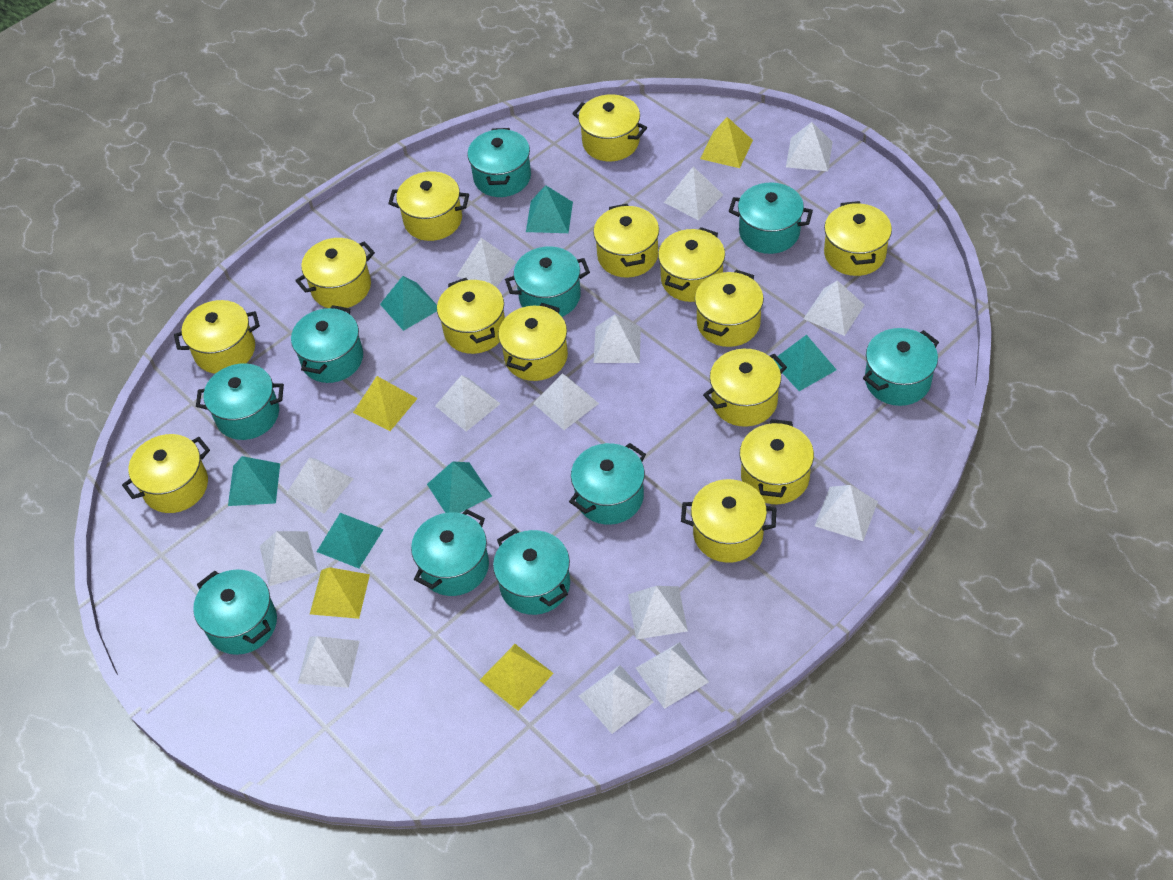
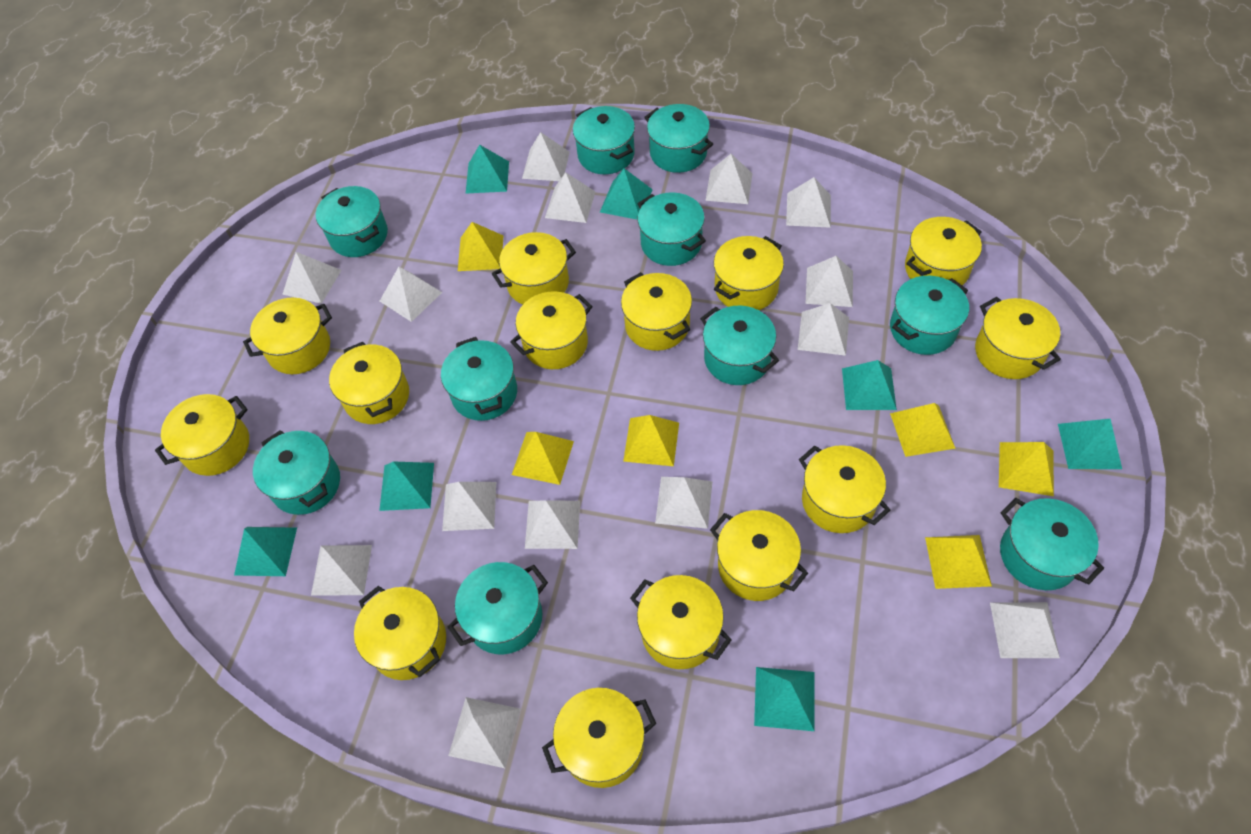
turquoise pyramid: 6 -> 7
yellow pyramid: 4 -> 6

